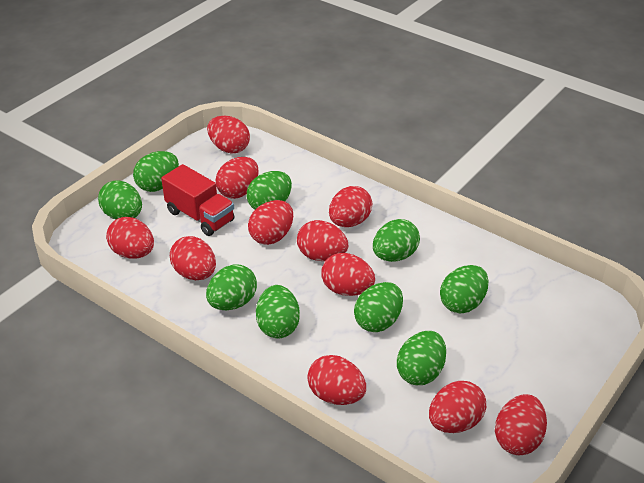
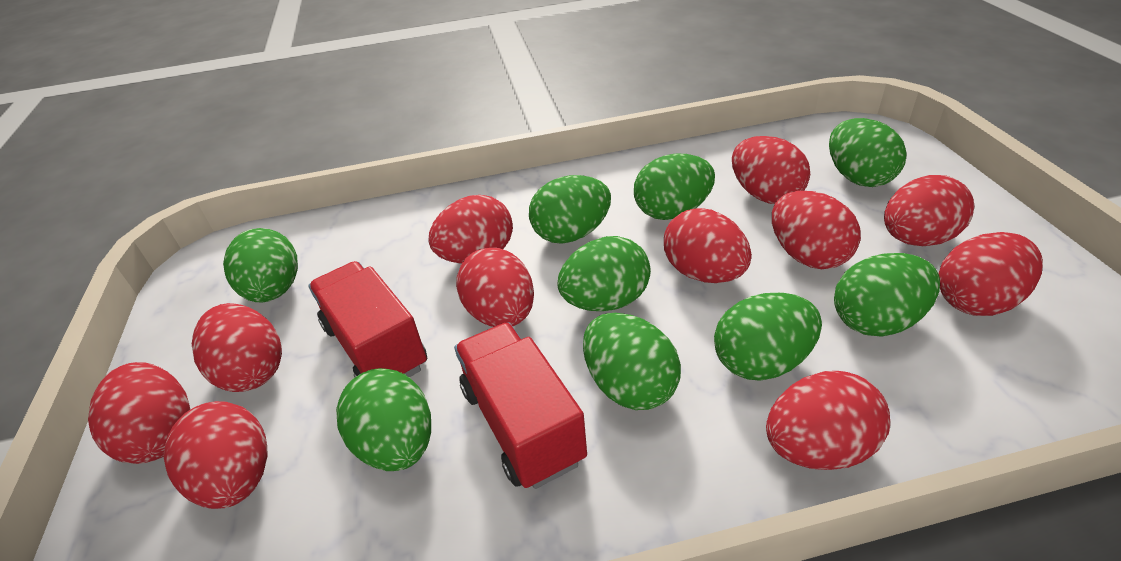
red truck: 1 -> 2

